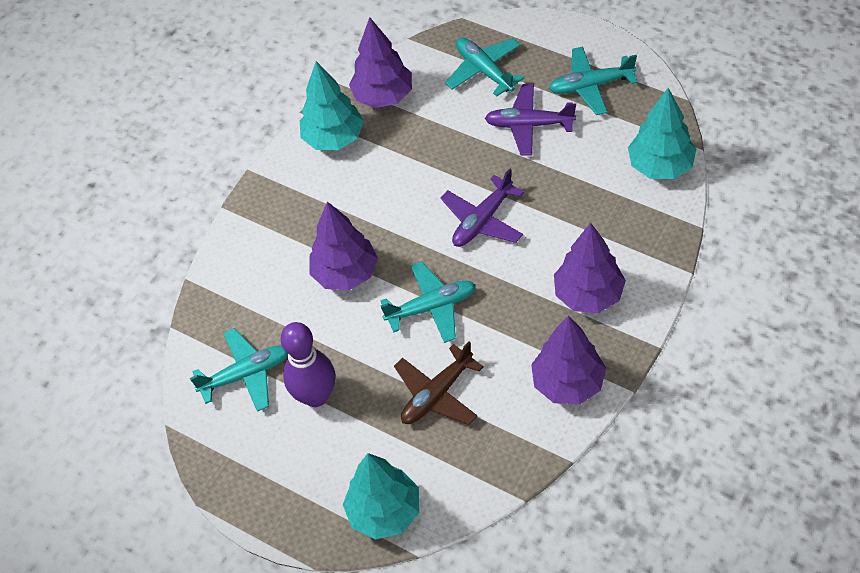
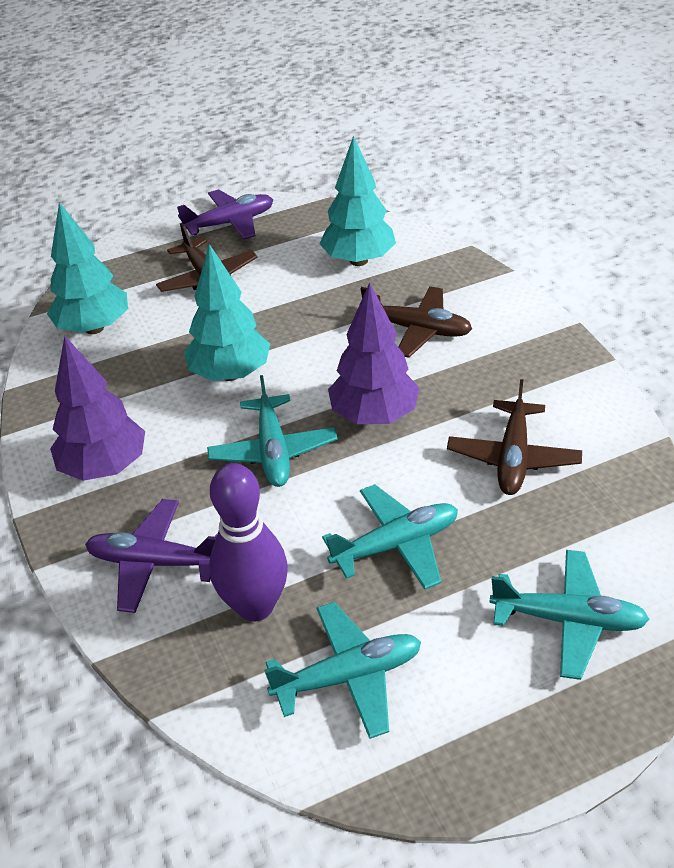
brown plane: 1 -> 3
purple tree: 4 -> 2

